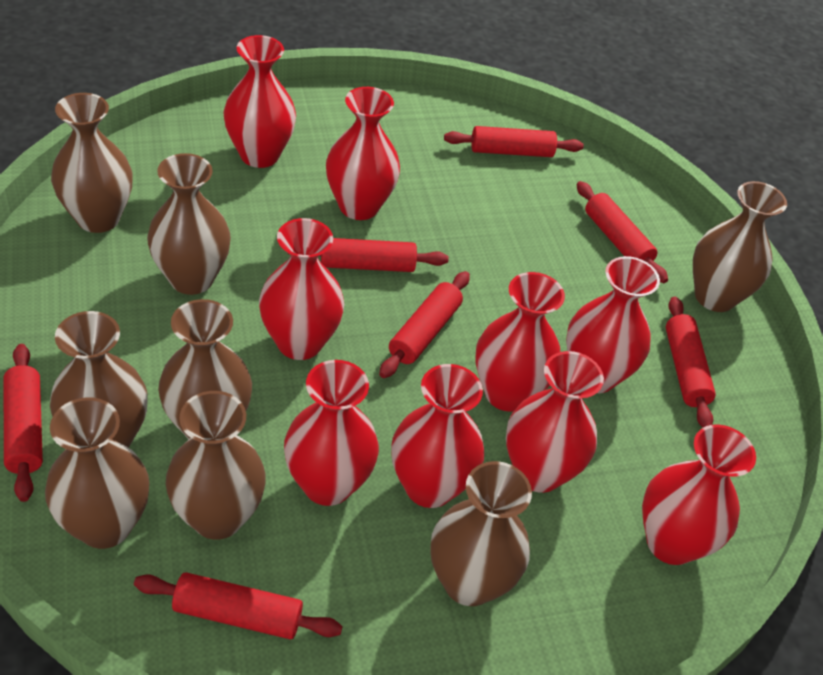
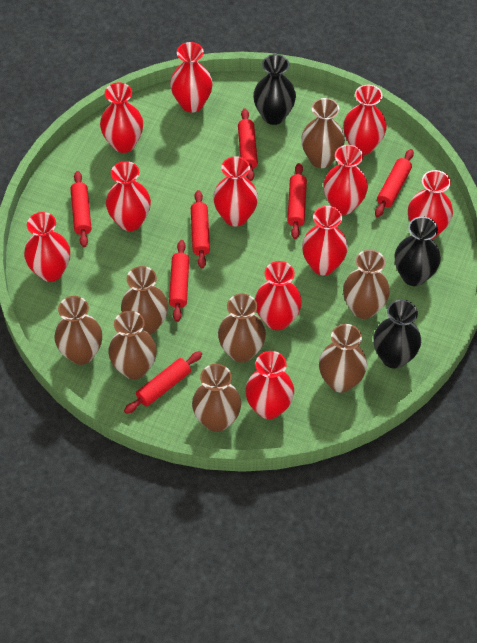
black vase: 0 -> 3
red vase: 9 -> 11

